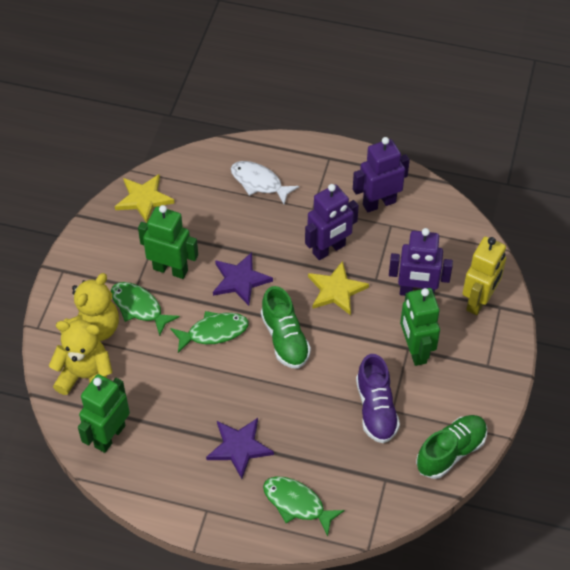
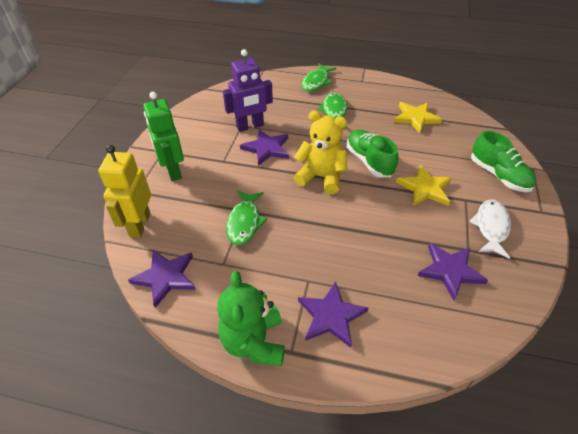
green robot: 3 -> 1
green teddy bear: 0 -> 1
purple robot: 3 -> 1
purple shoe: 1 -> 0
purple star: 2 -> 4
yellow teddy bear: 2 -> 1

